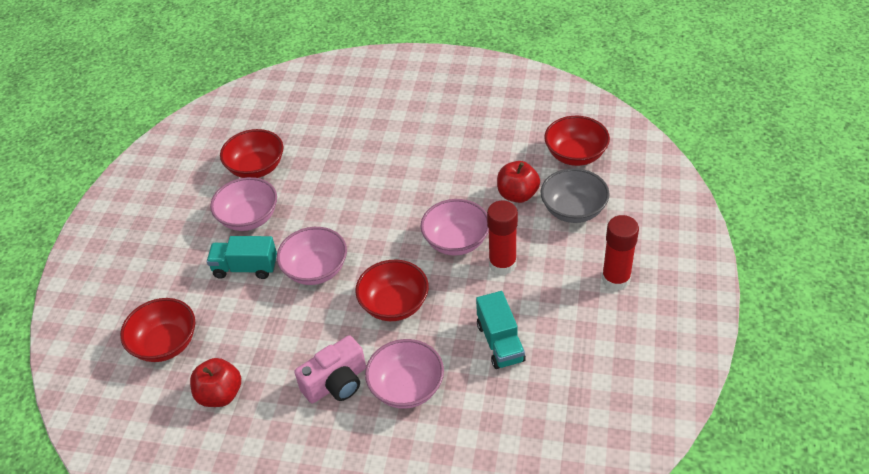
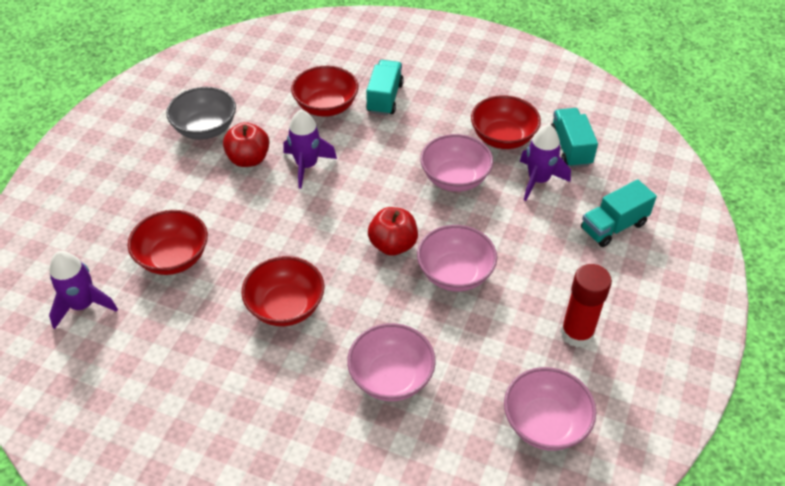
pink camera: 1 -> 0
purple rocket: 0 -> 3
red glue stick: 2 -> 1
turquoise truck: 2 -> 3

